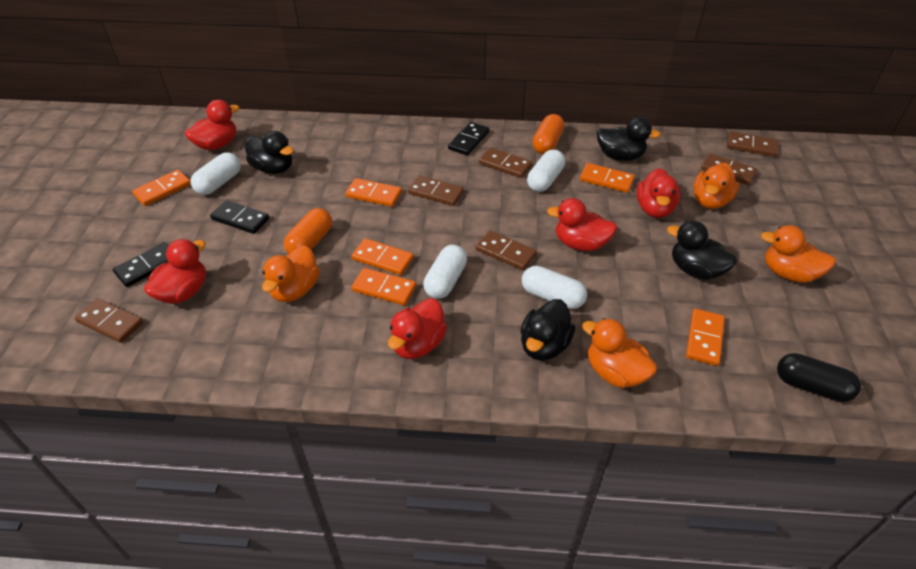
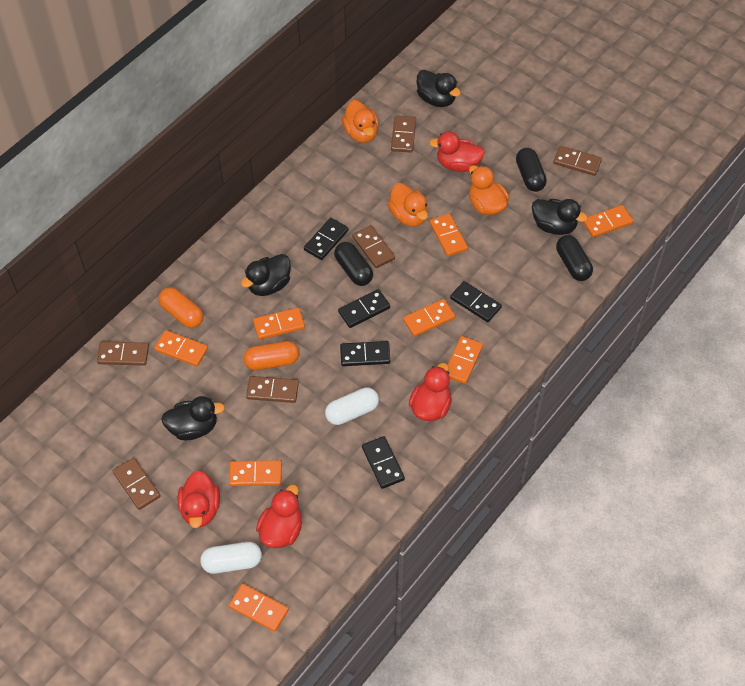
black capsule: 1 -> 3
black domino: 3 -> 5
orange domino: 6 -> 8
orange duck: 4 -> 3
red duck: 5 -> 4
white capsule: 4 -> 2

